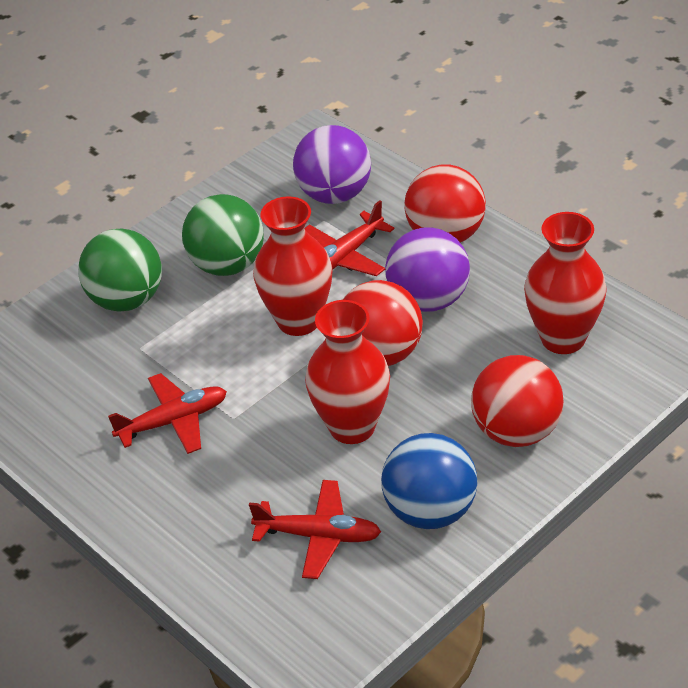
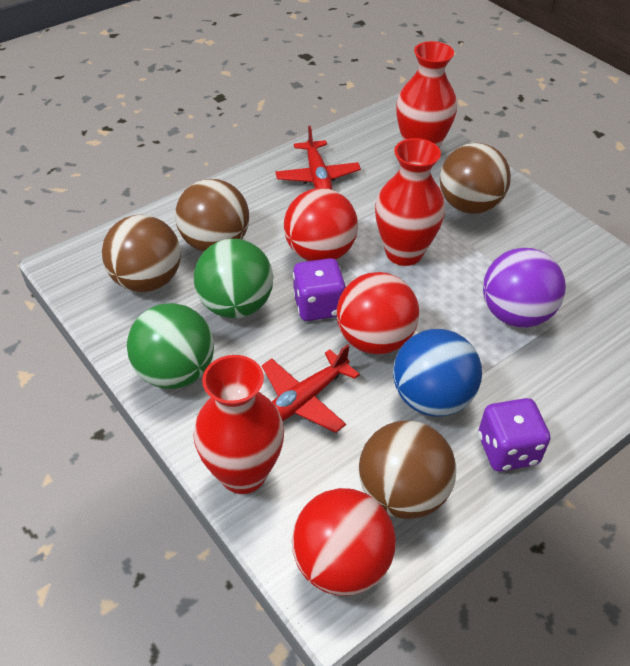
brown ball: 0 -> 4
purple ball: 2 -> 1
purple dice: 0 -> 2
red plane: 3 -> 2

